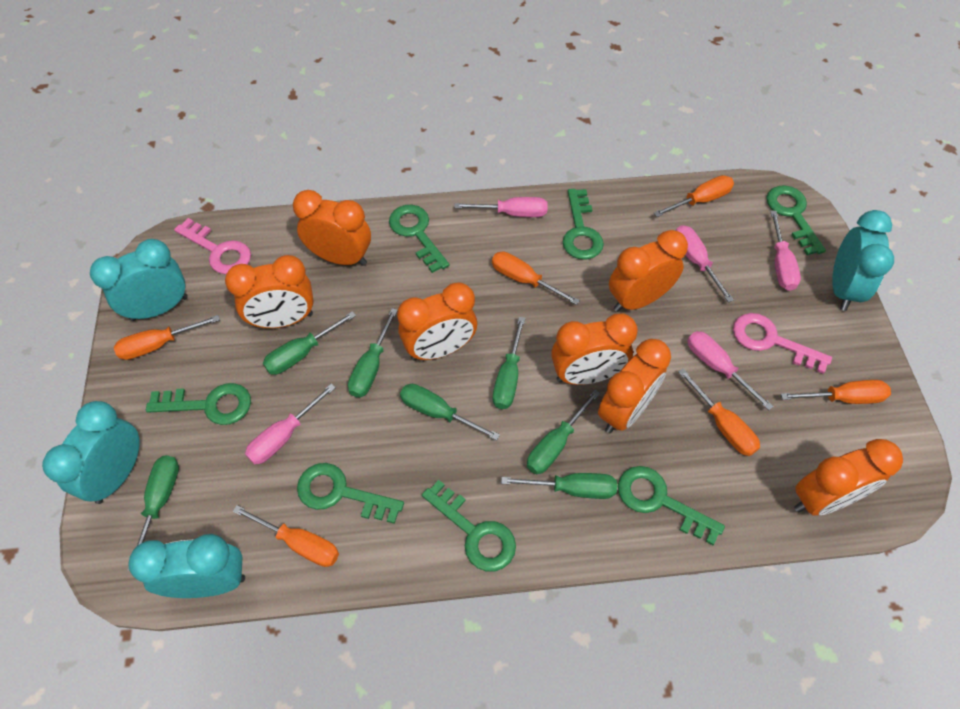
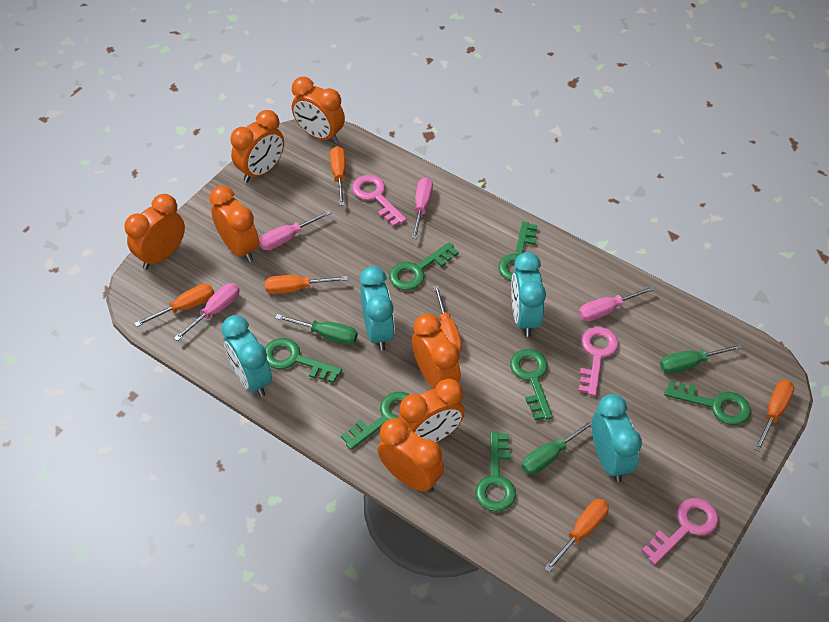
green screwdriver: 7 -> 3
pink key: 2 -> 3
pink screwdriver: 5 -> 4

